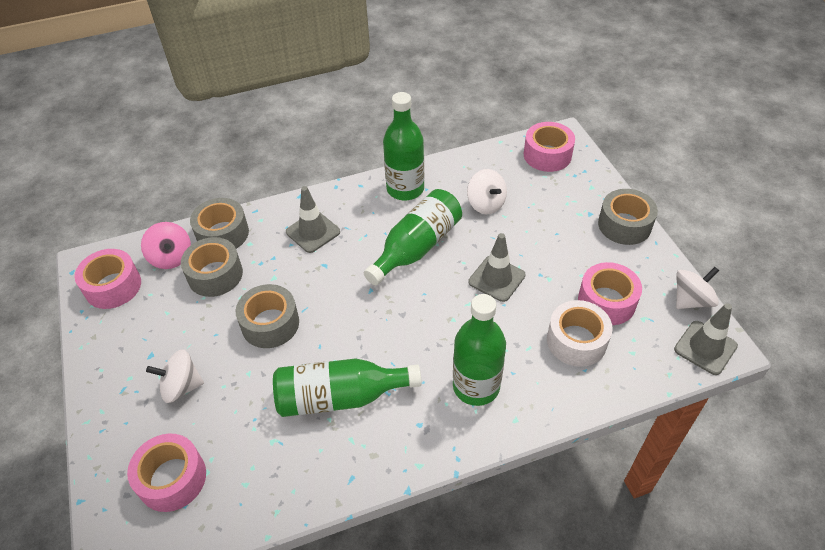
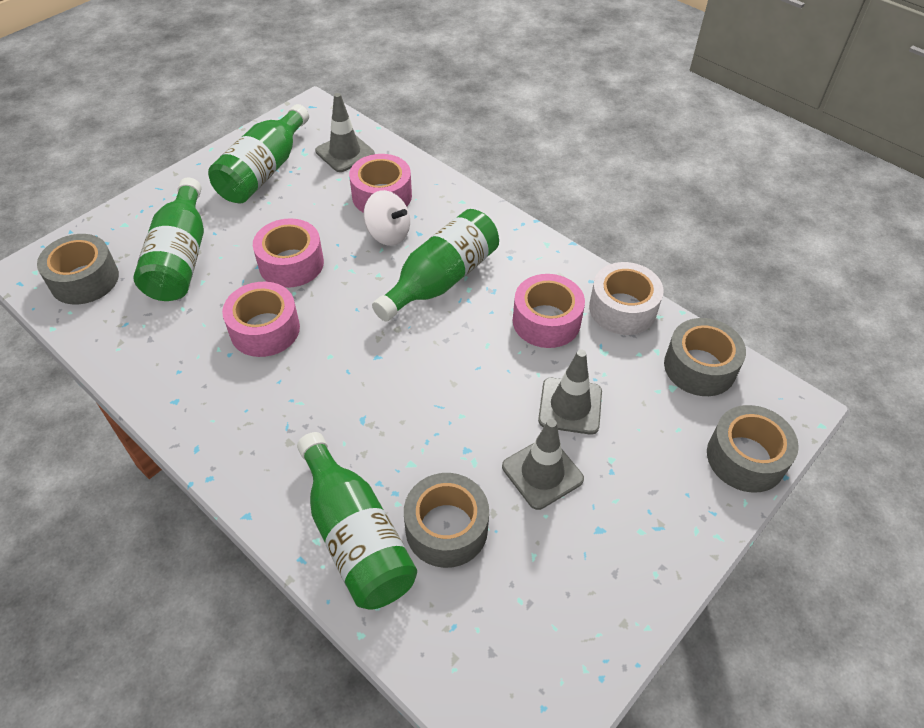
pink spinning top: 1 -> 0
white spinning top: 3 -> 1

